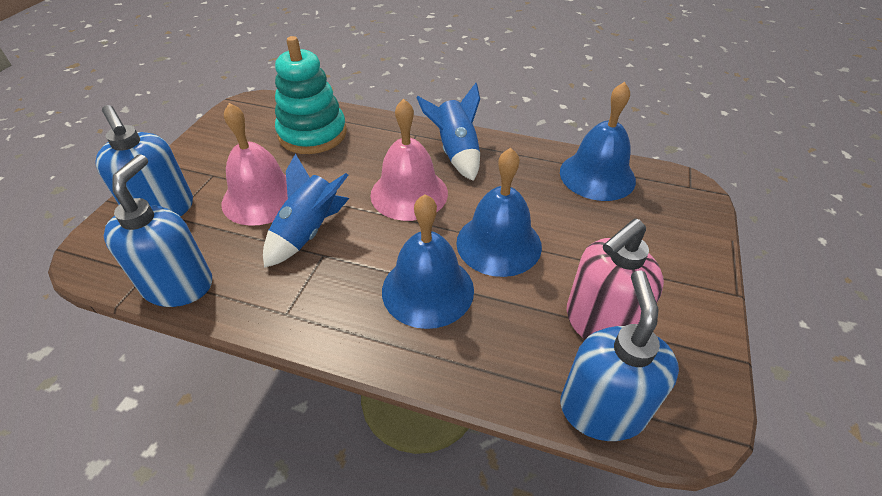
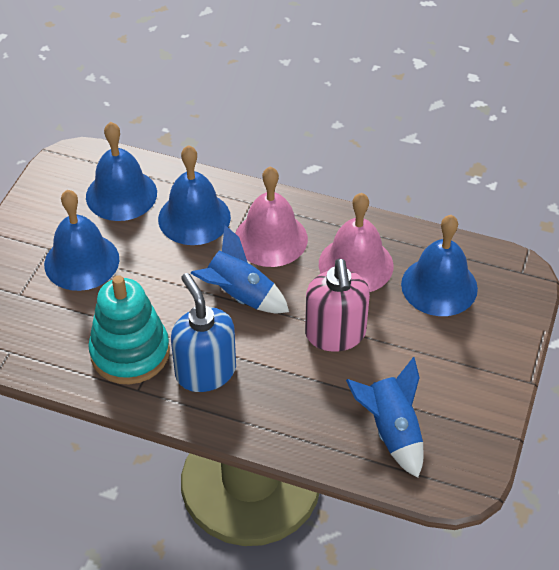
blue bell: 3 -> 4
blue soap dispenser: 3 -> 1

